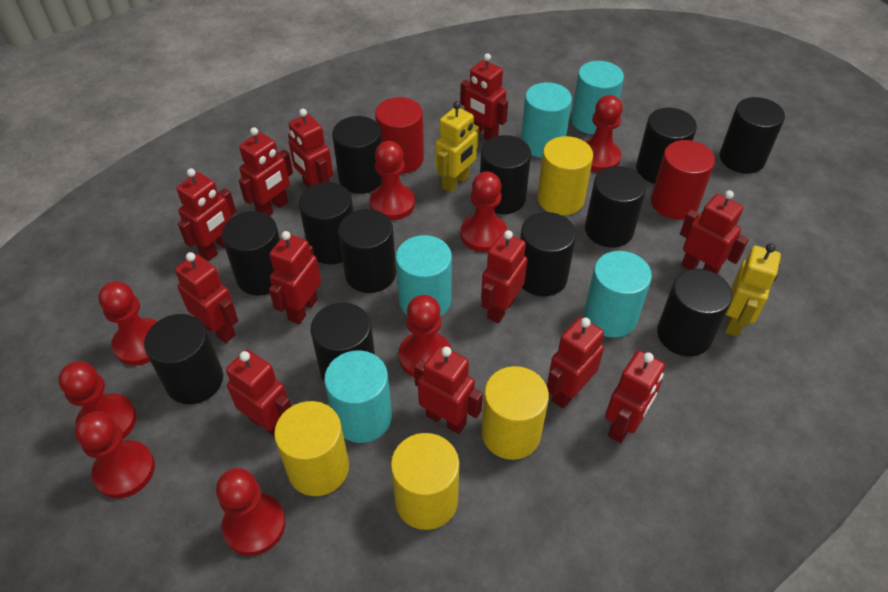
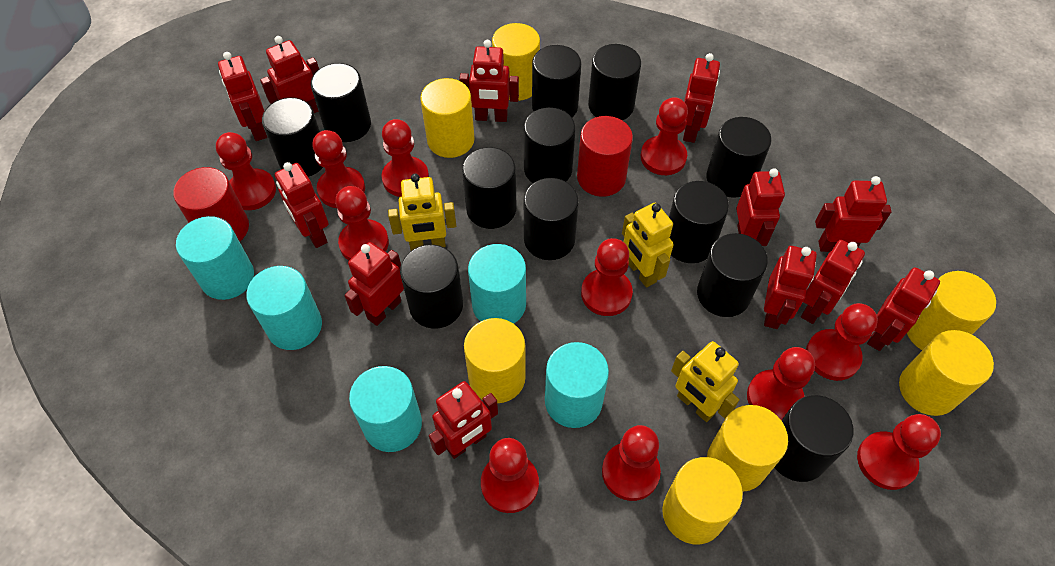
red pawn: 8 -> 11
yellow cylinder: 4 -> 7
yellow robot: 2 -> 3

